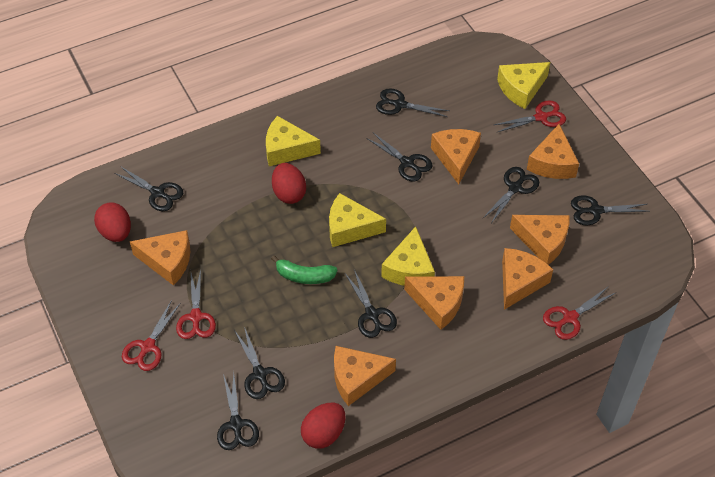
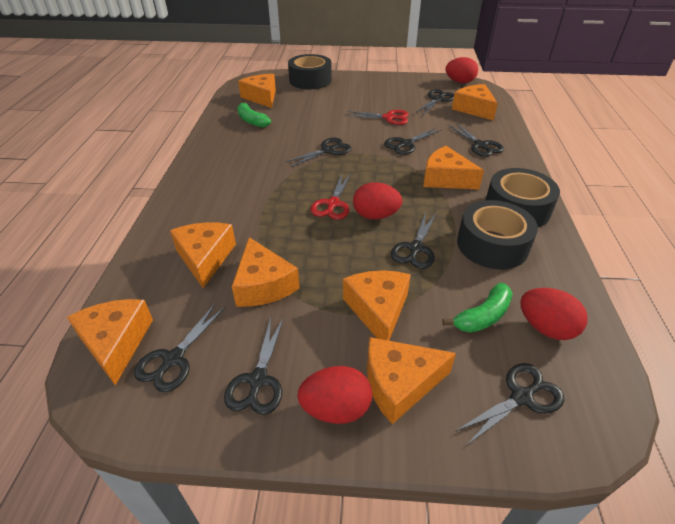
black tape: 0 -> 3
green banana: 1 -> 2
orange cheese: 7 -> 8
red egg: 3 -> 4
red scissors: 4 -> 2
yellow cheese: 4 -> 0

